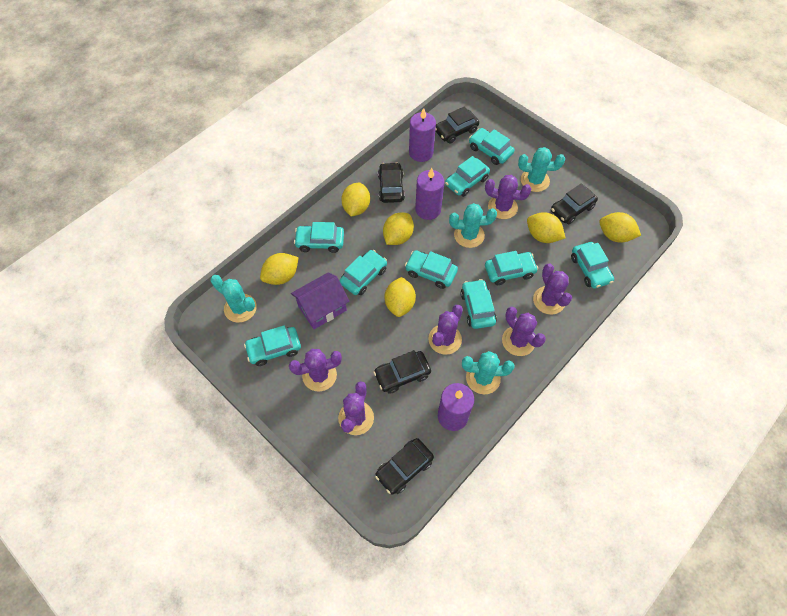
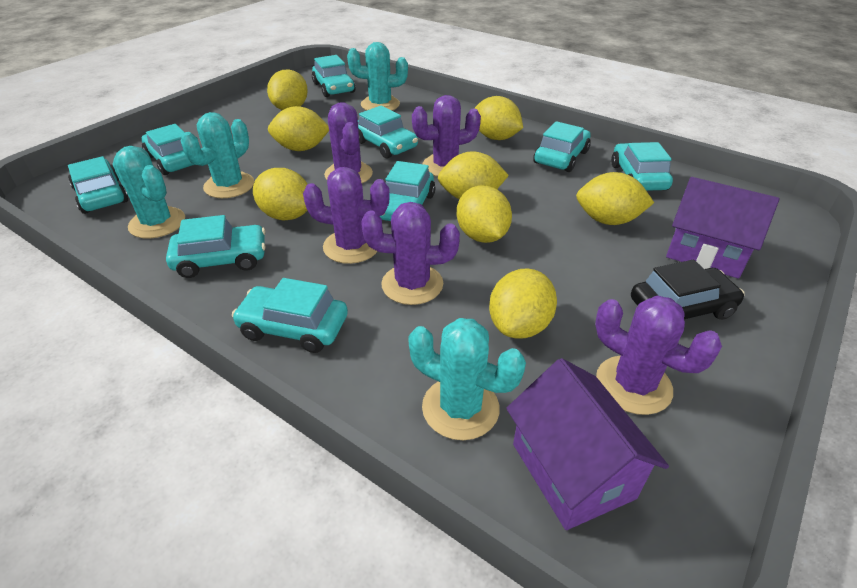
black car: 5 -> 1
purple cactus: 6 -> 5
purple candle: 3 -> 0
purple house: 1 -> 2
yellow lemon: 6 -> 8

